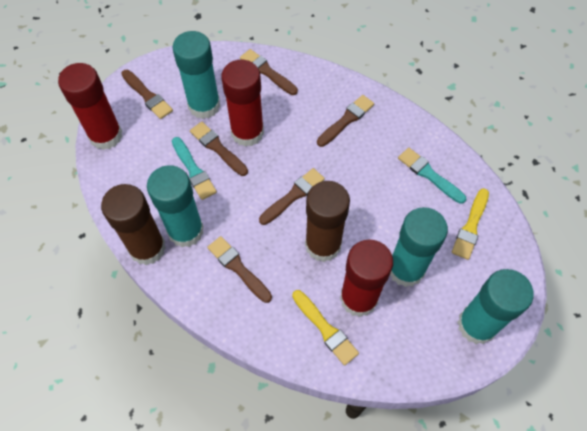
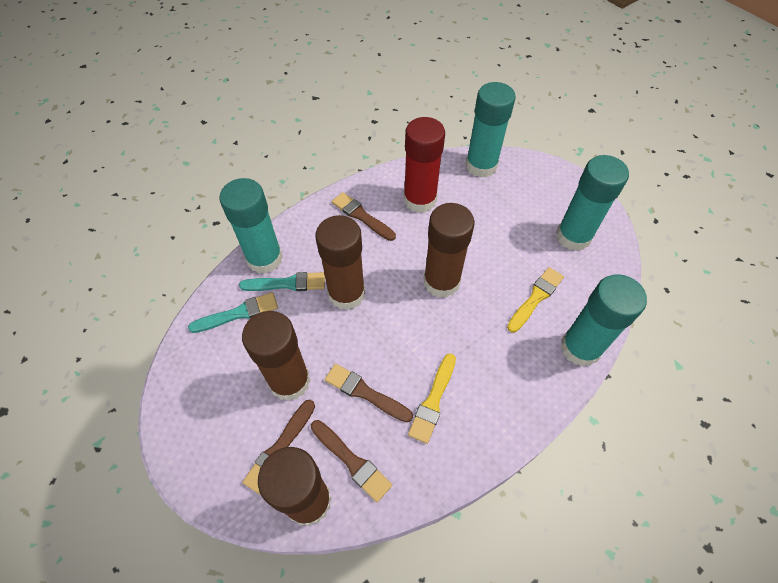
brown brush: 6 -> 4
brown glue stick: 2 -> 4
red glue stick: 3 -> 1

